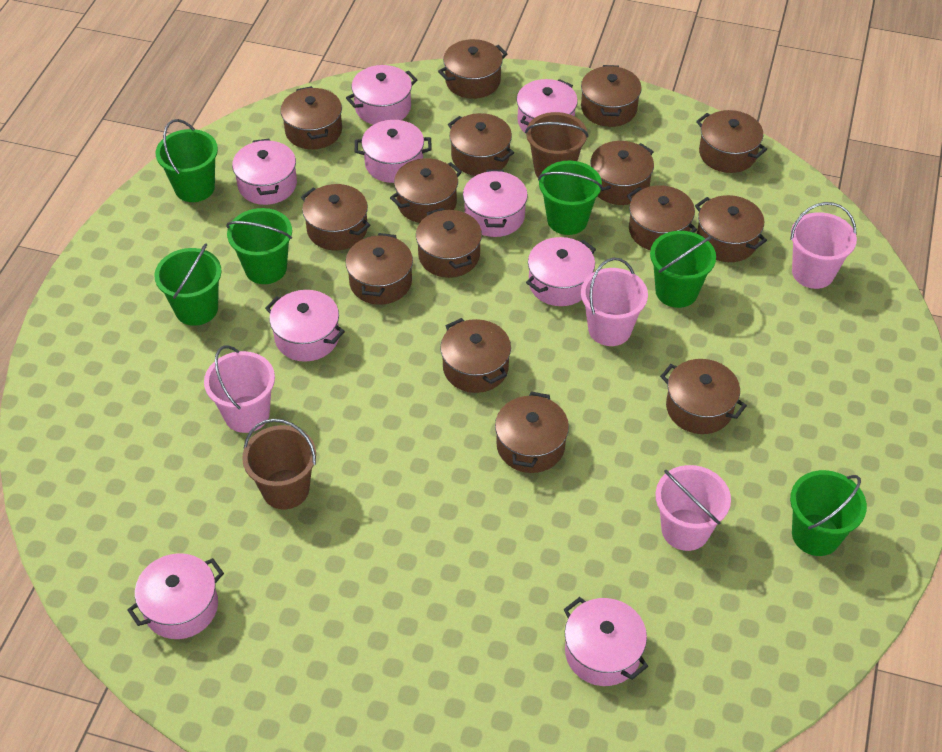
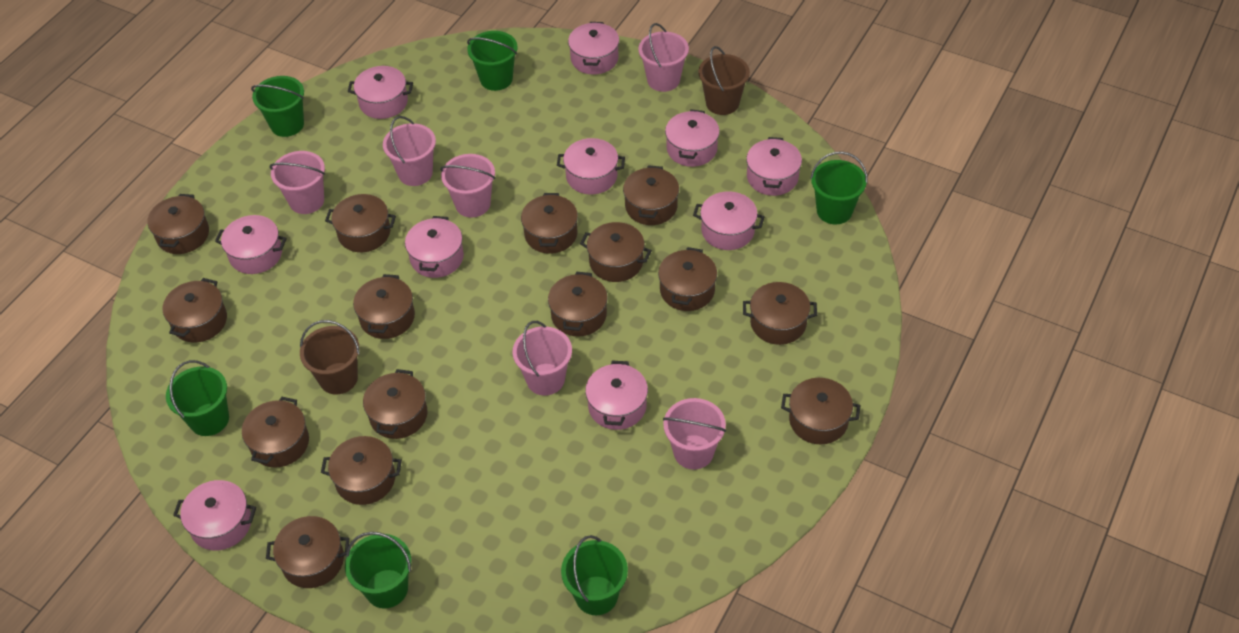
pink bucket: 4 -> 6
pink pot: 9 -> 10

